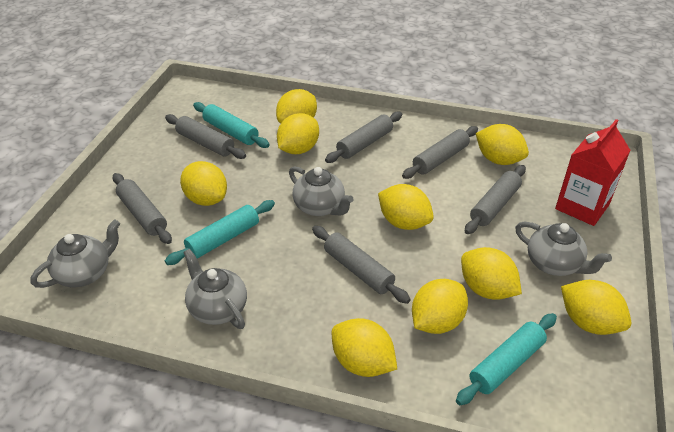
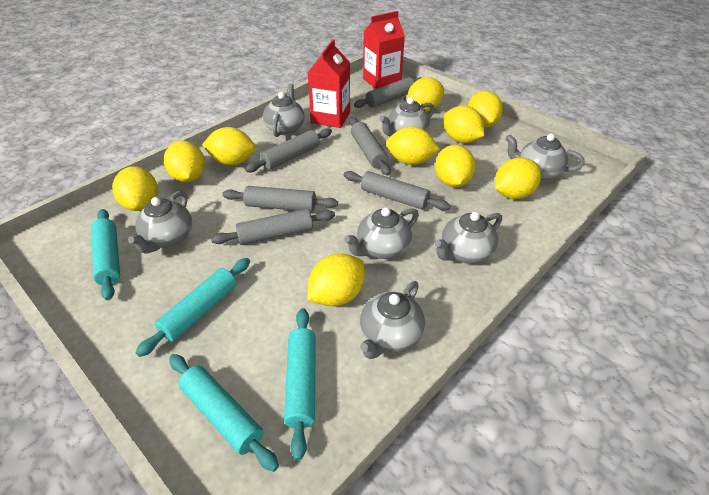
grey teapot: 4 -> 7
red carton: 1 -> 2
turquoise rolling pin: 3 -> 4
yellow lemon: 9 -> 10

